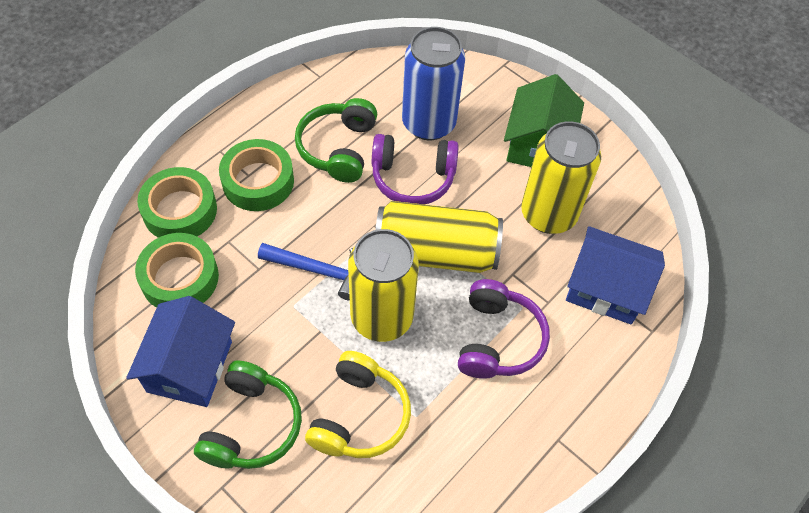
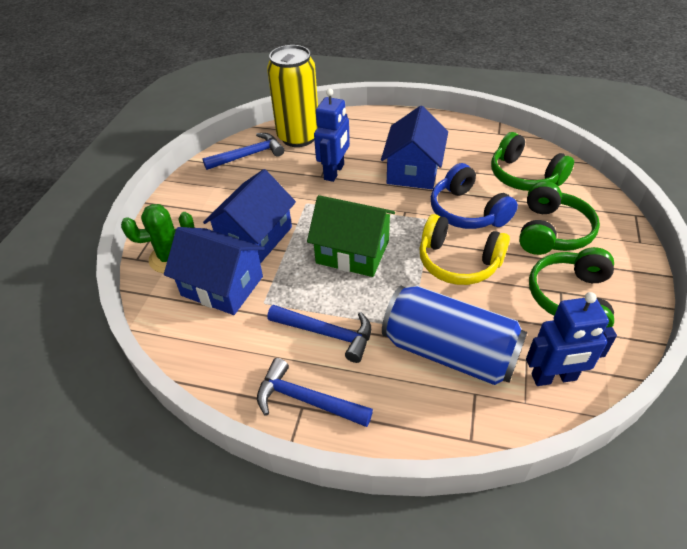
blue hammer: 1 -> 3
blue headphones: 0 -> 1
blue house: 2 -> 3
blue robot: 0 -> 2
green cactus: 0 -> 1
green headphones: 2 -> 3
green tape: 3 -> 0
purple headphones: 2 -> 0
yellow can: 3 -> 1

